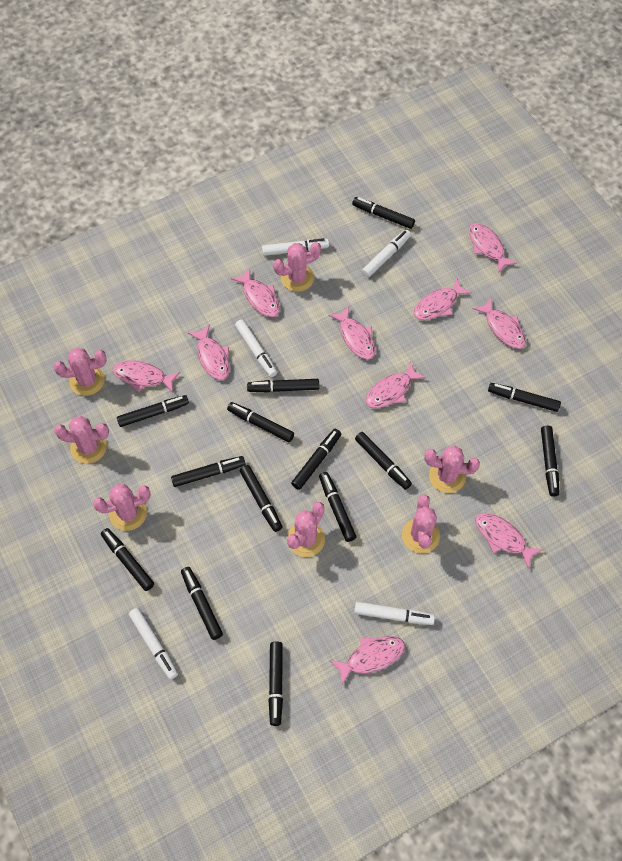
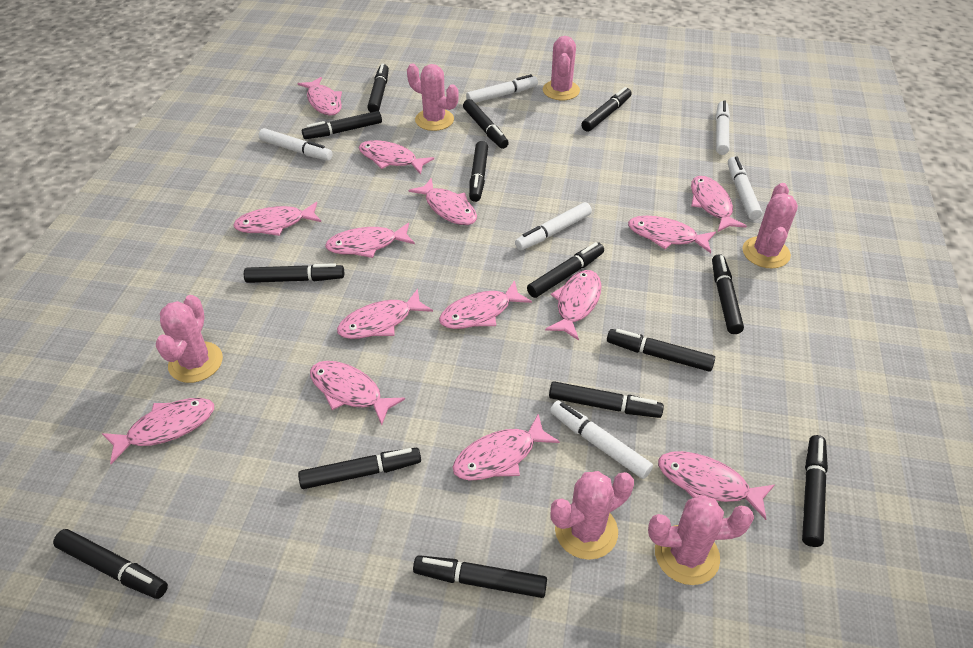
pink cactus: 7 -> 6
pink fish: 10 -> 14
white marker: 5 -> 6

